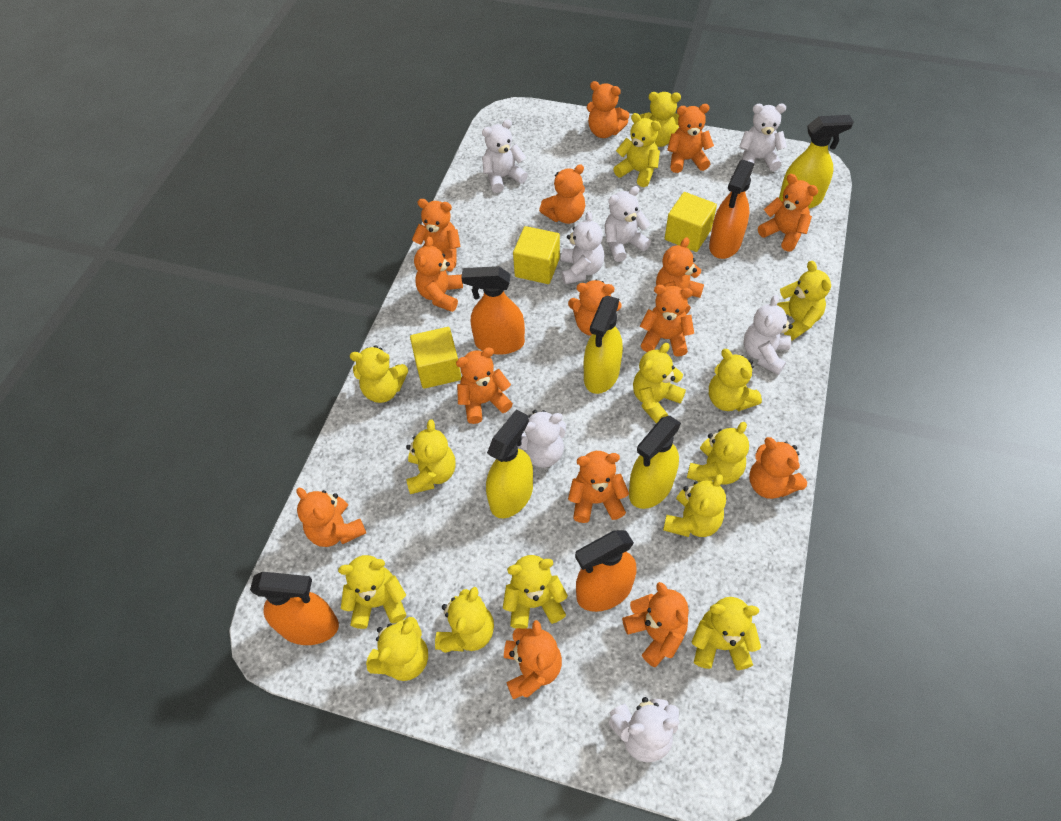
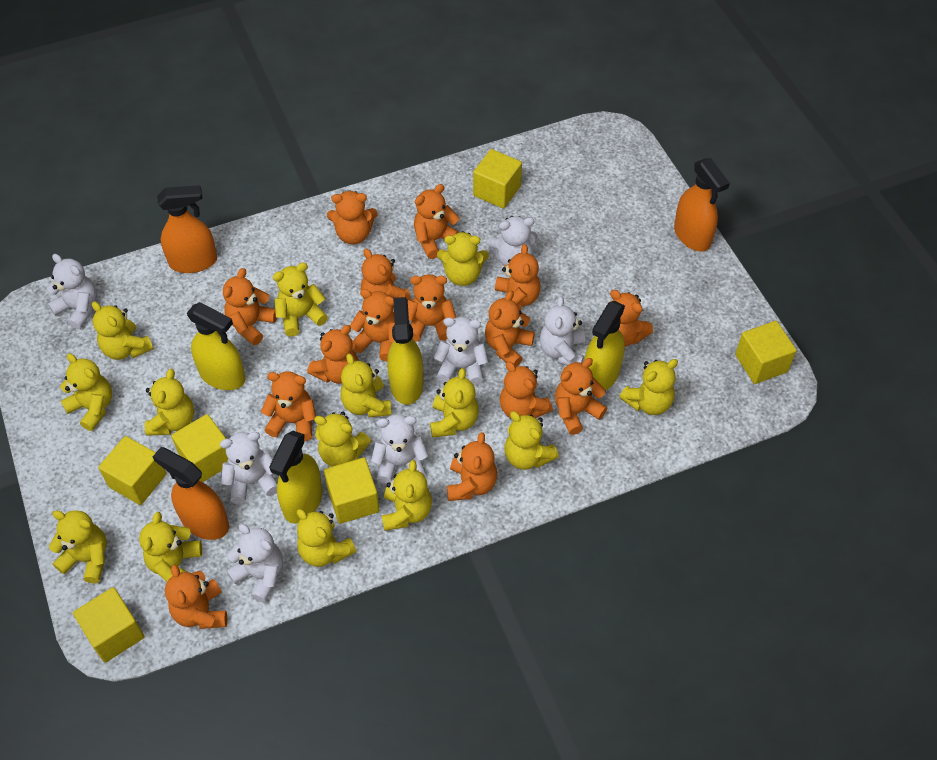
orange spray bottle: 4 -> 3
yellow cube: 3 -> 6

